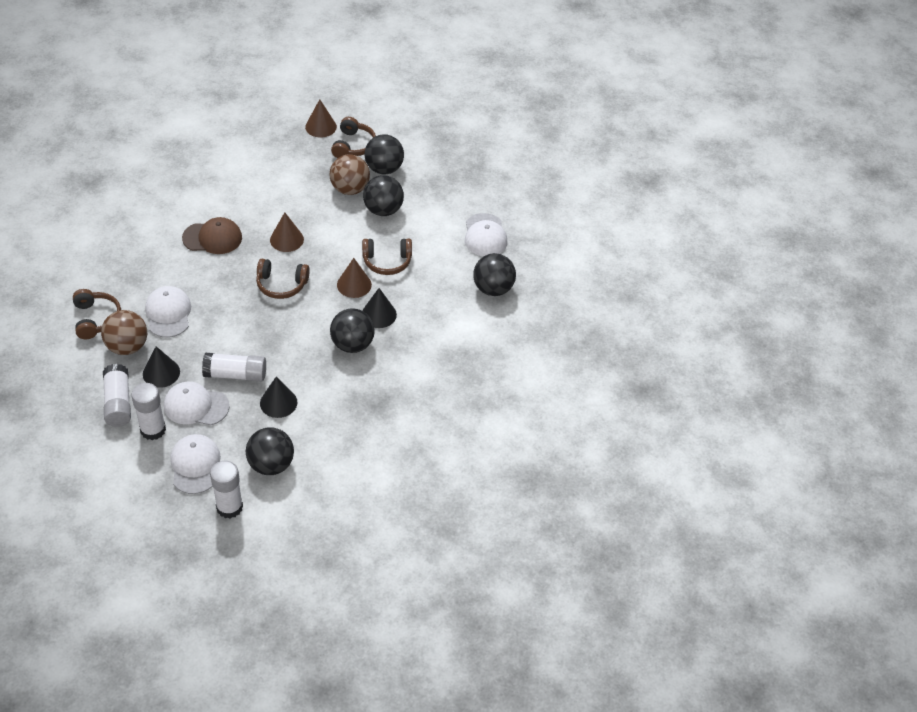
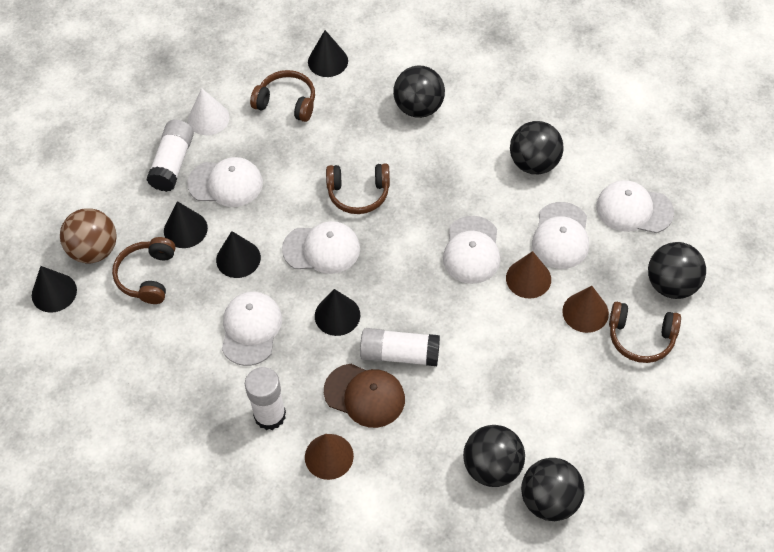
black cone: 3 -> 5
brown ball: 2 -> 1
white cap: 4 -> 6
white cone: 0 -> 1
white glue stick: 4 -> 3

